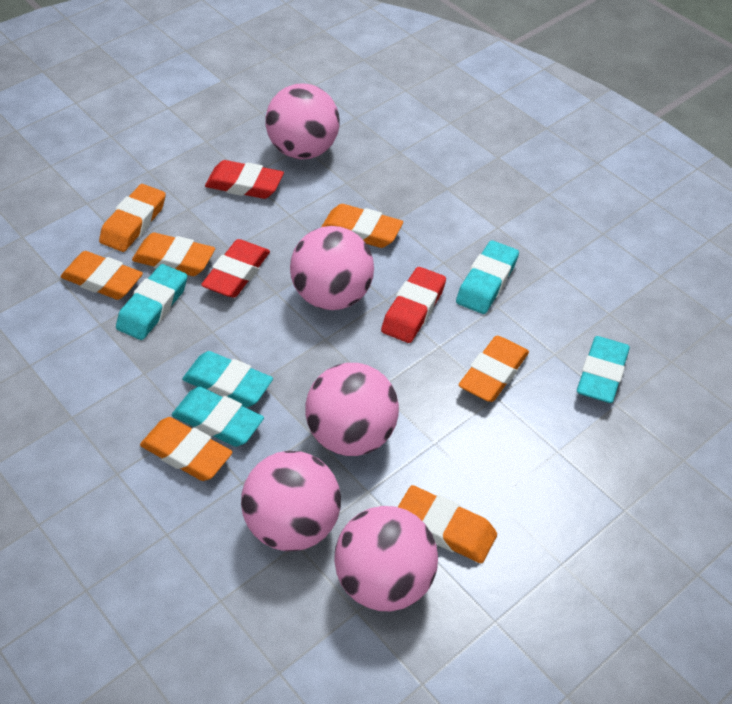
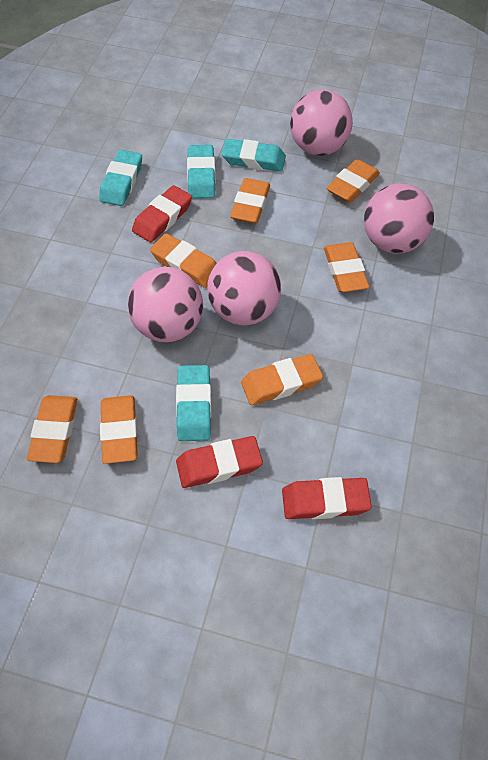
pink ball: 5 -> 4
turquoise eraser: 5 -> 4

